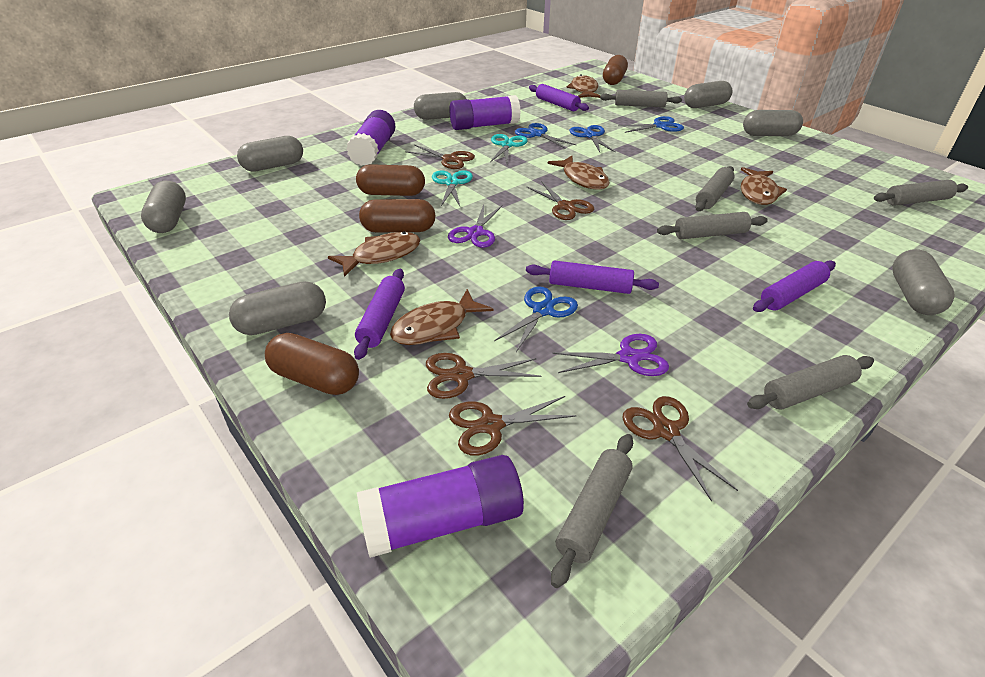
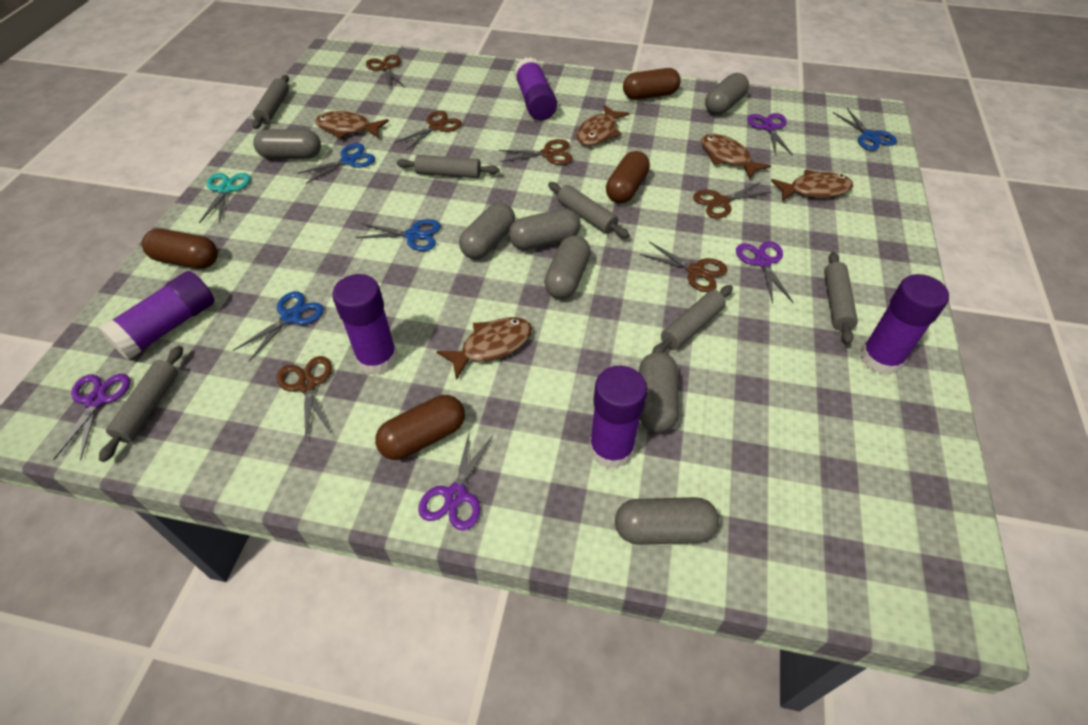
brown scissors: 5 -> 6
purple glue stick: 3 -> 5
purple rolling pin: 4 -> 0
purple scissors: 2 -> 4
turquoise scissors: 2 -> 1

